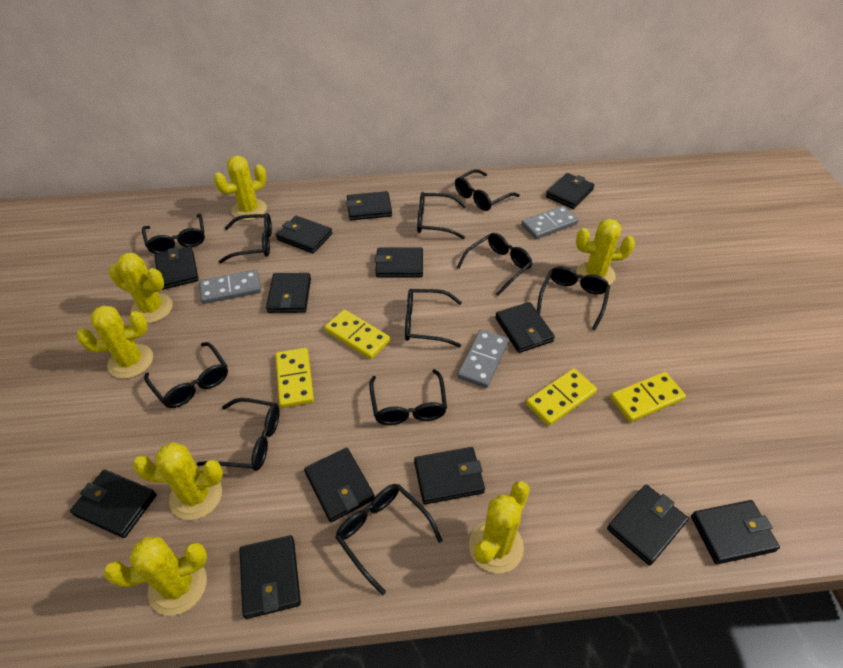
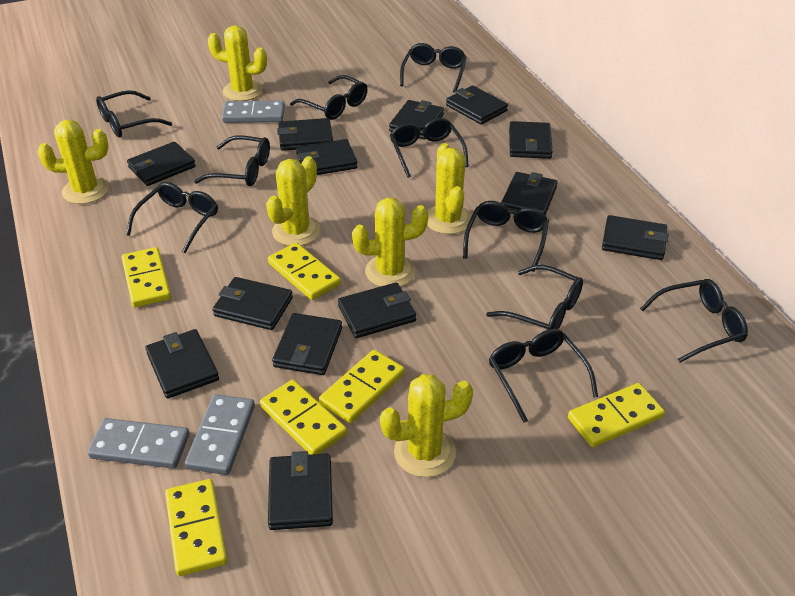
black glasses: 11 -> 10
yellow cactus: 7 -> 6
yellow domino: 4 -> 6

